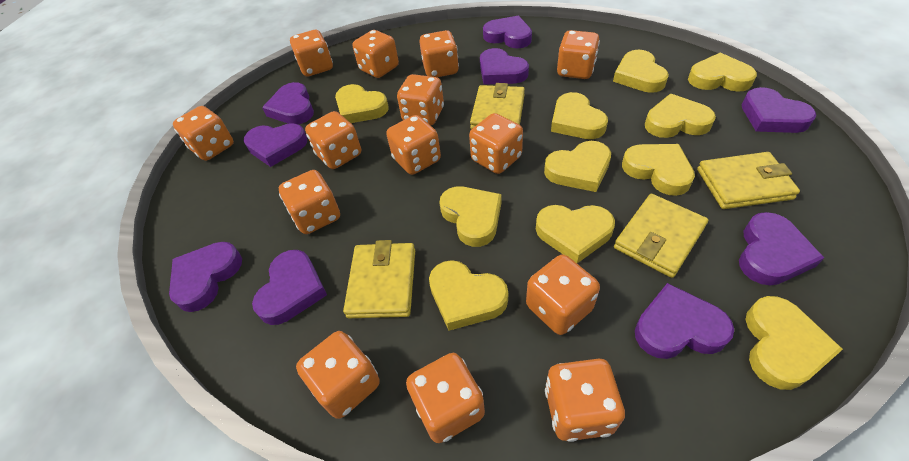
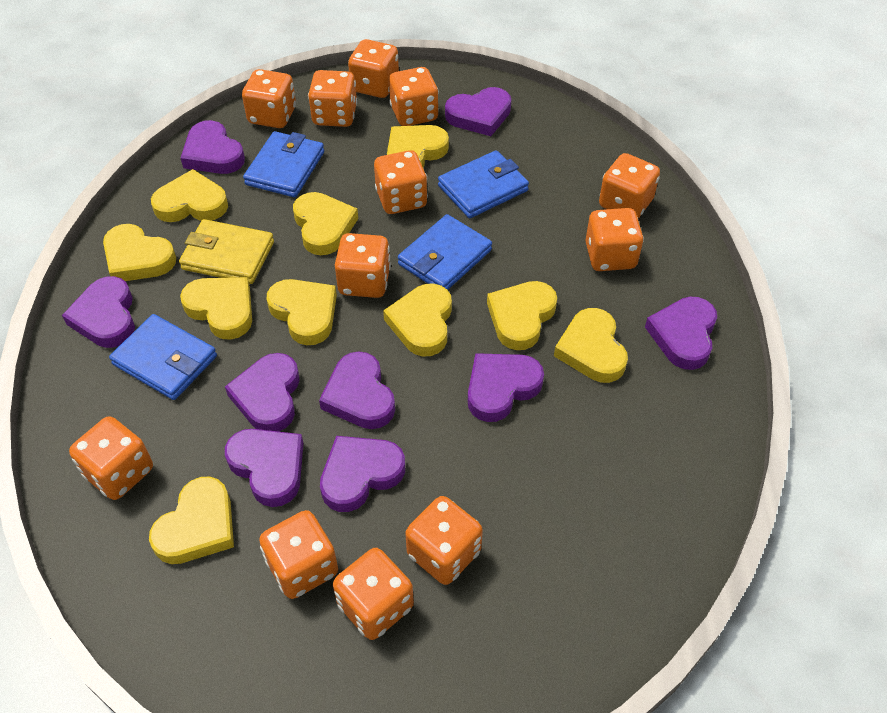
blue wallet: 0 -> 4
orange dice: 14 -> 12
yellow heart: 11 -> 10
yellow wallet: 4 -> 1

